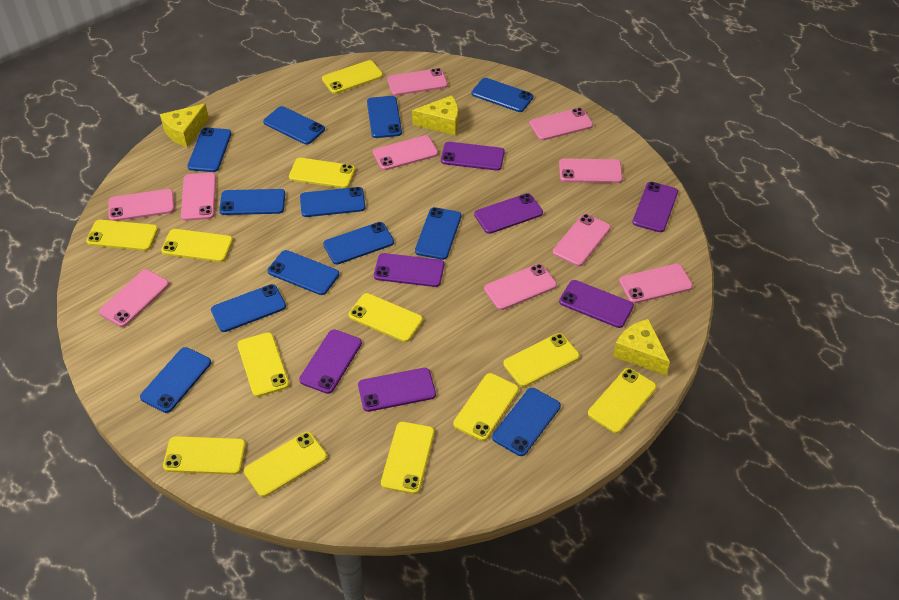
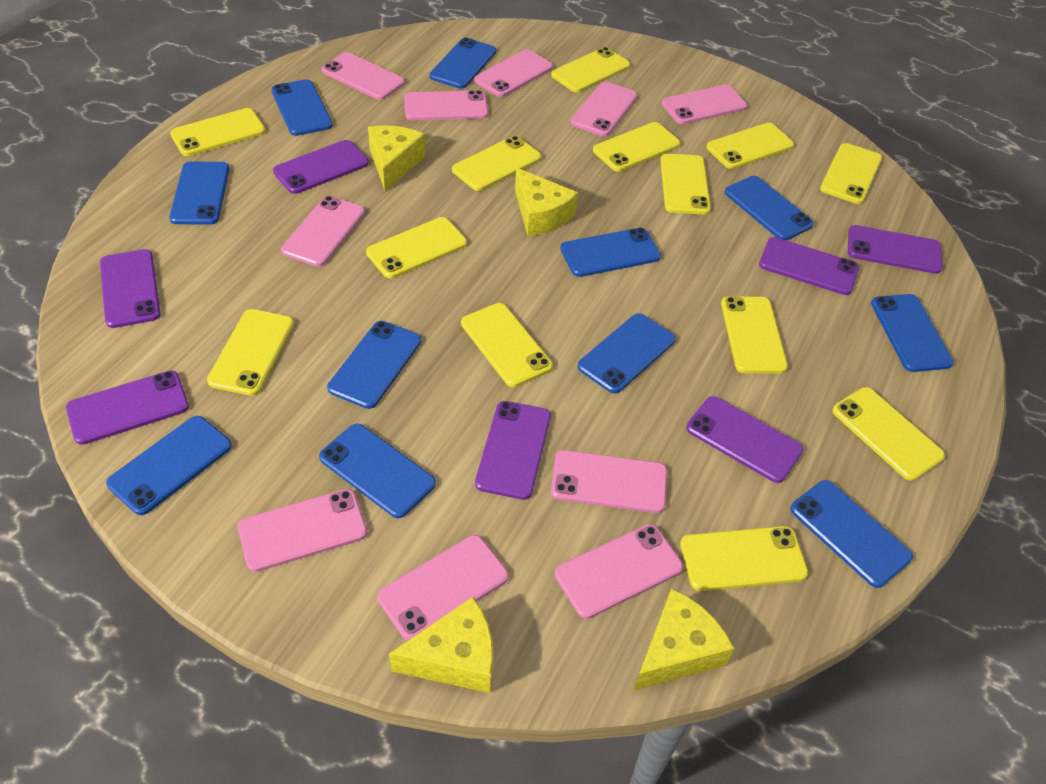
blue phone: 12 -> 11
yellow cheese: 3 -> 4
yellow phone: 12 -> 13

